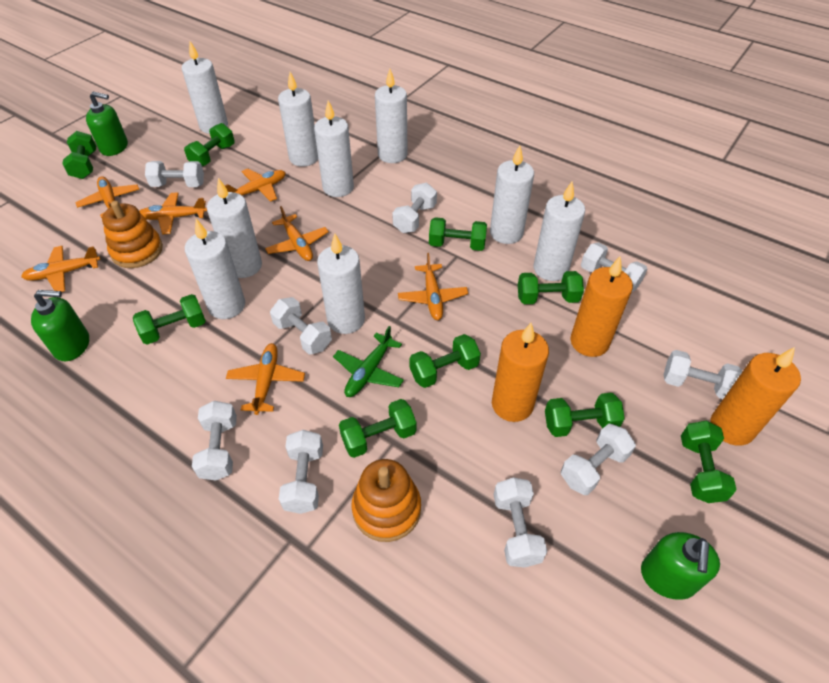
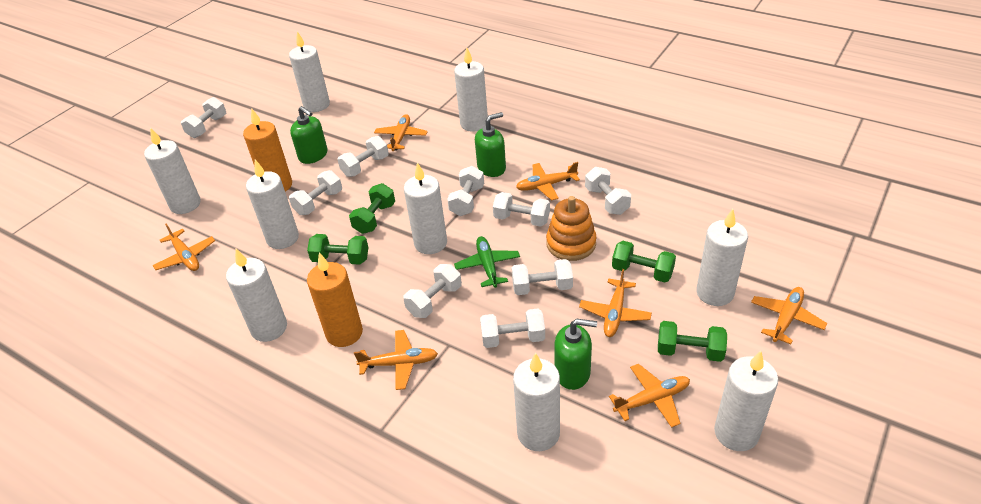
green dumbbell: 9 -> 4
orange candle: 3 -> 2
orange stacking toy: 2 -> 1

